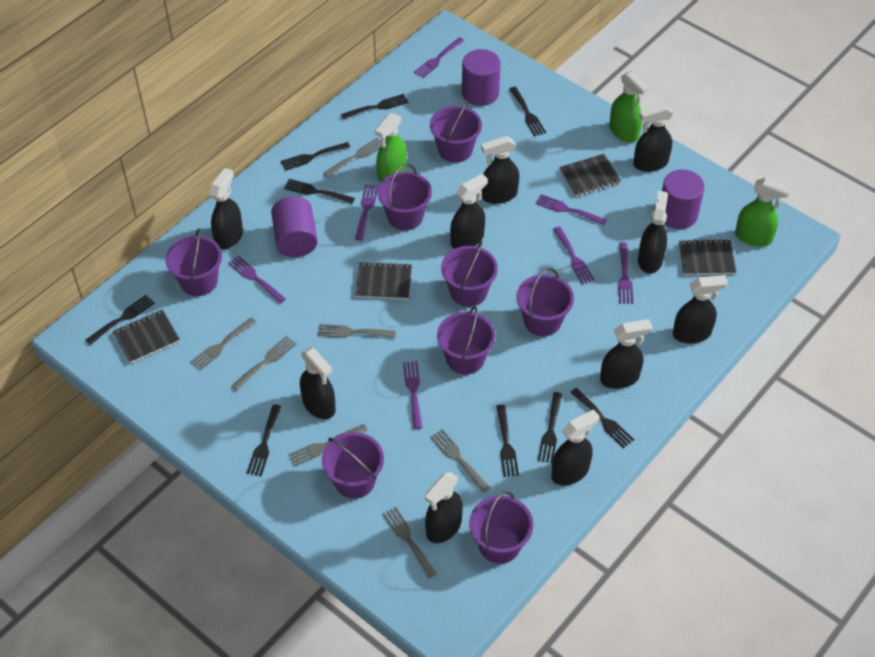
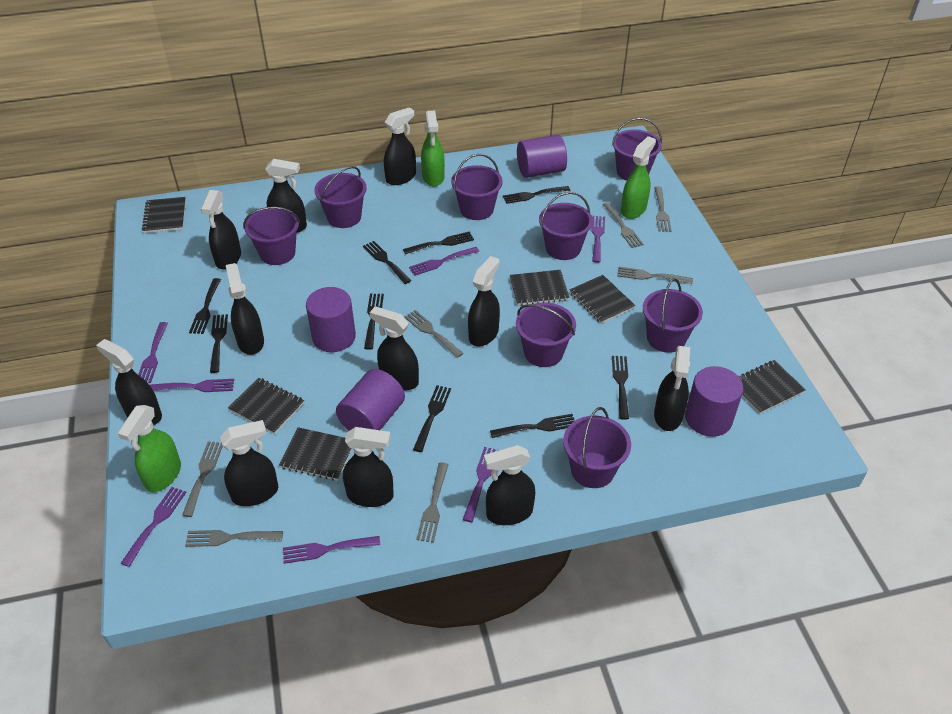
black notebook: 4 -> 6
black spray bottle: 10 -> 11
purple cylinder: 3 -> 4

